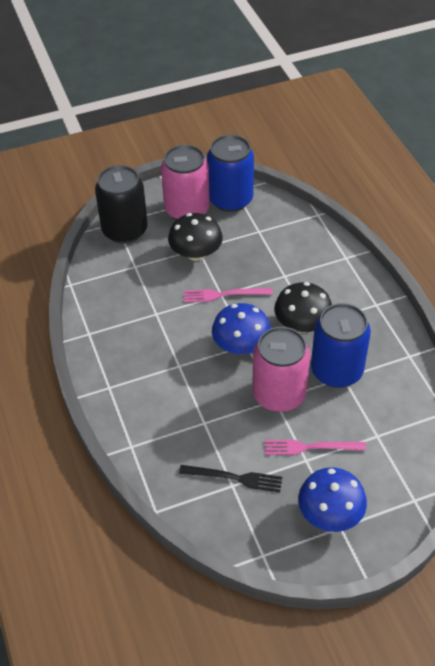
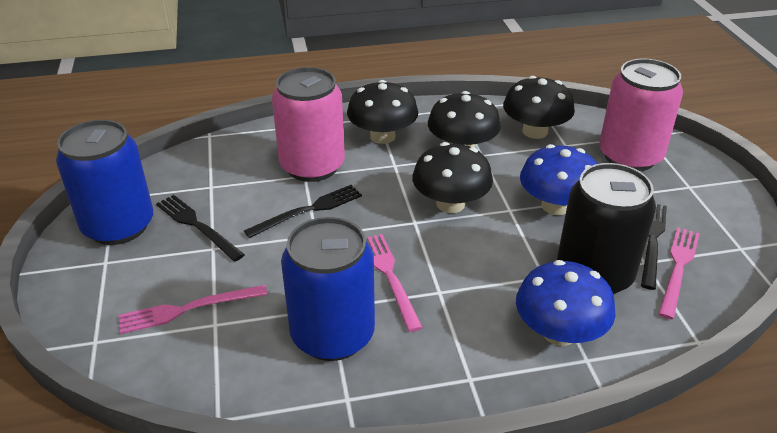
black fork: 1 -> 3
black mushroom: 2 -> 4
pink fork: 2 -> 3

